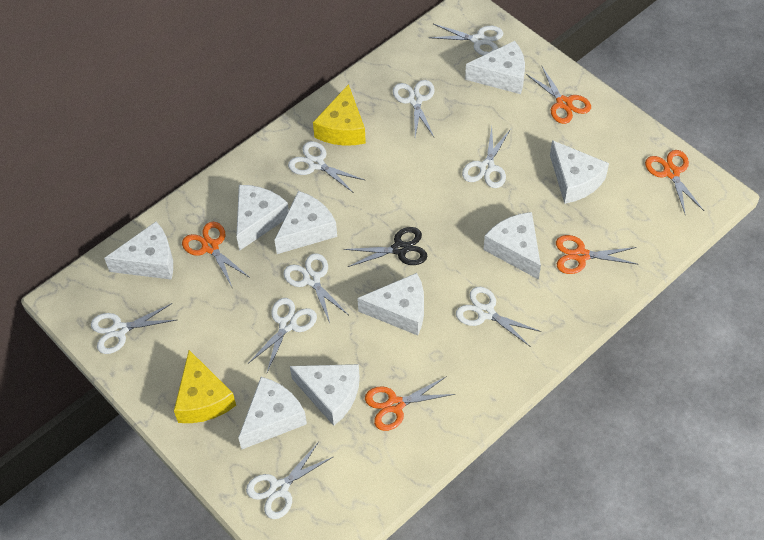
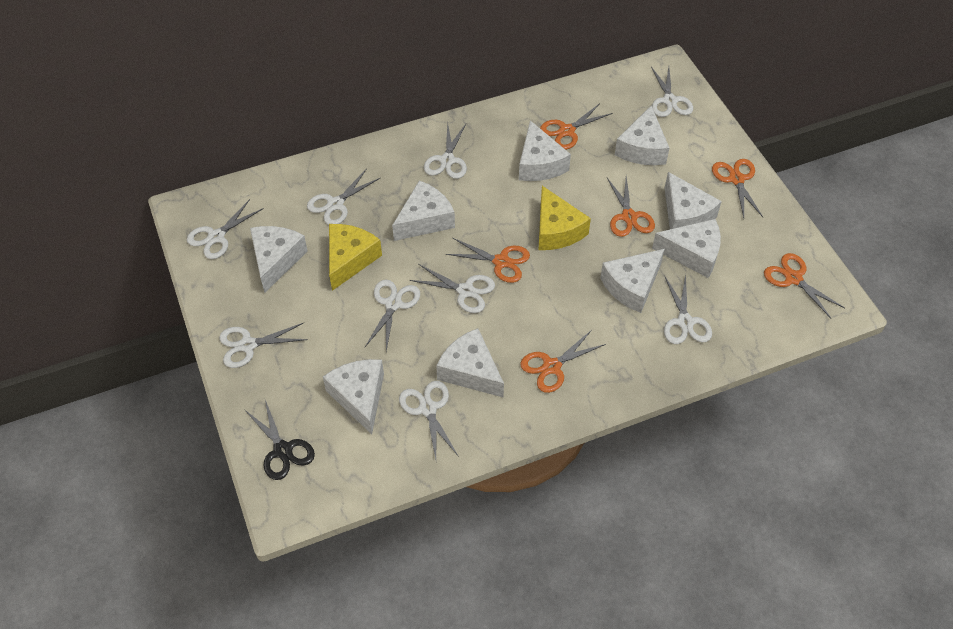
orange scissors: 5 -> 6

